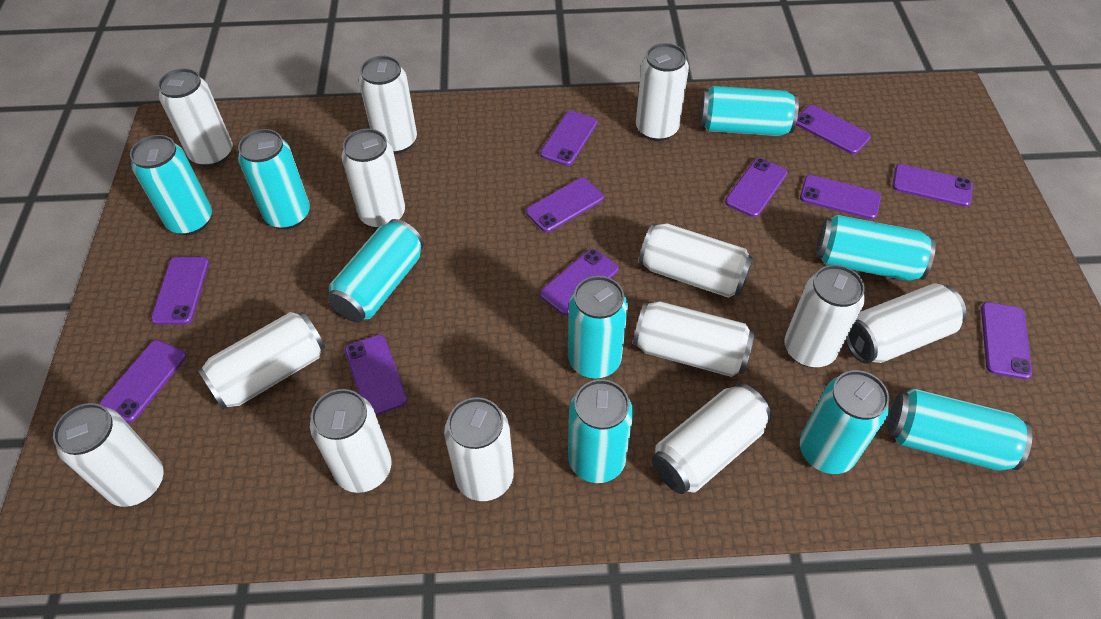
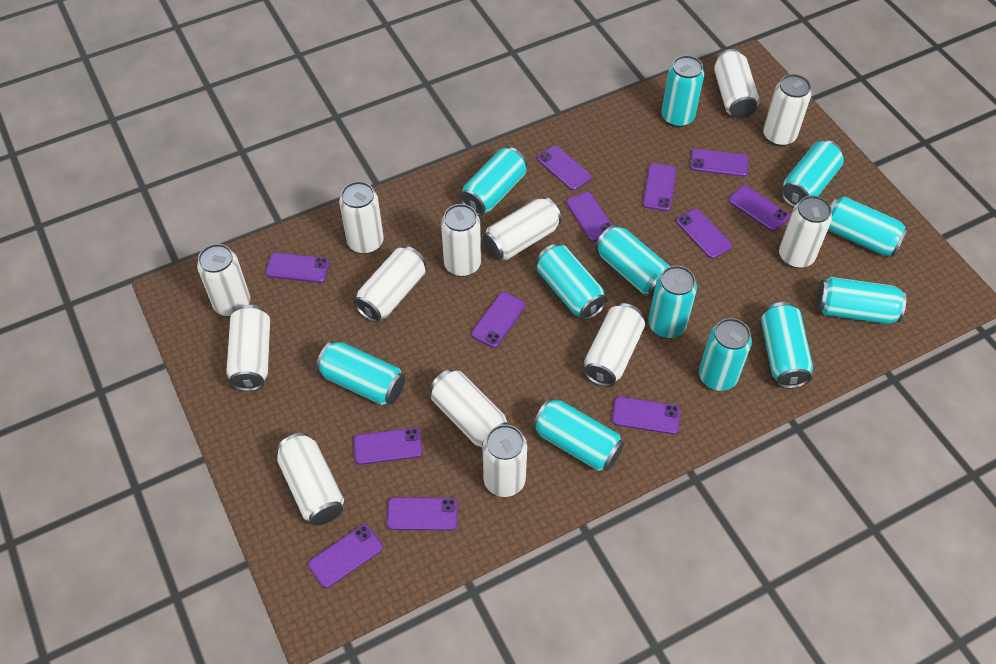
purple phone: 11 -> 12
turquoise can: 9 -> 12

